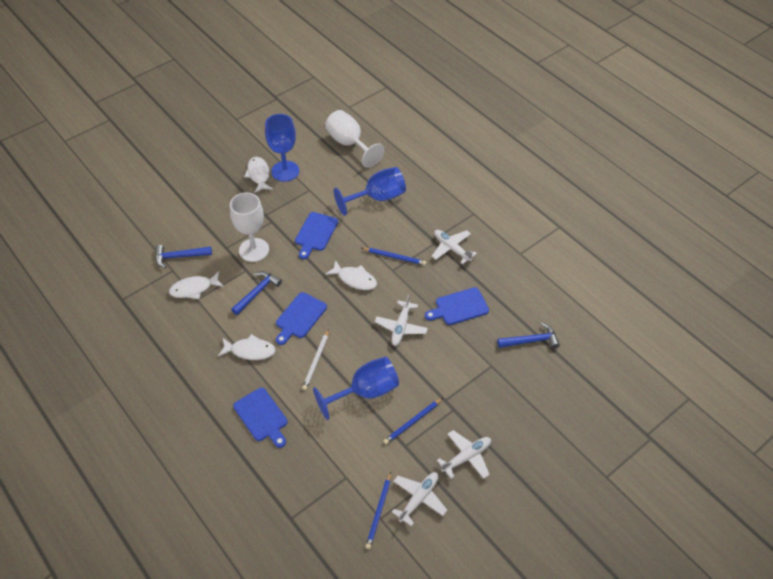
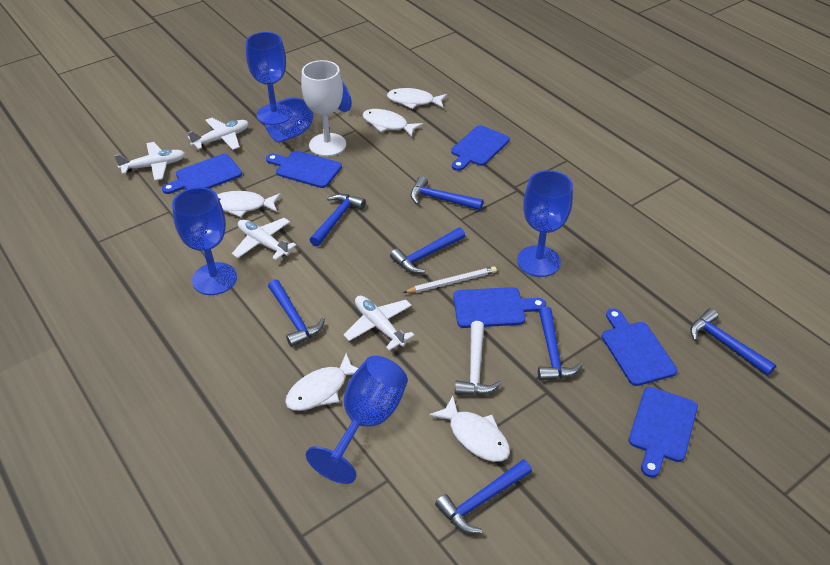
blue cutting board: 4 -> 6
blue goblet: 3 -> 5
blue hammer: 3 -> 7
blue pencil: 3 -> 0
white fish: 4 -> 5
white goblet: 2 -> 1
white hammer: 0 -> 1

